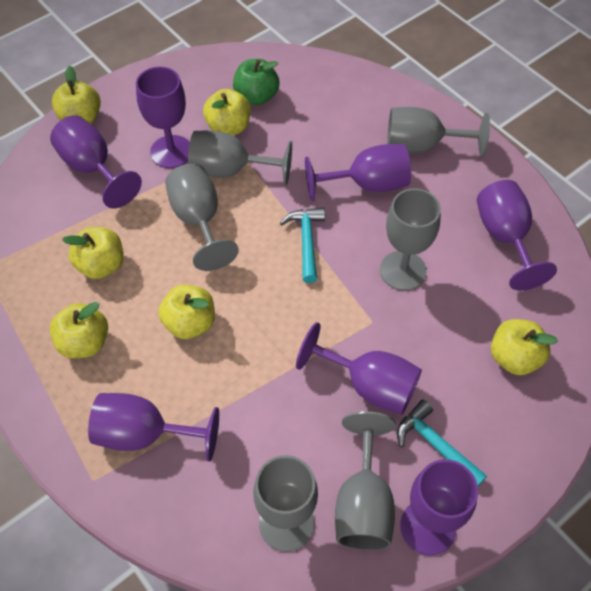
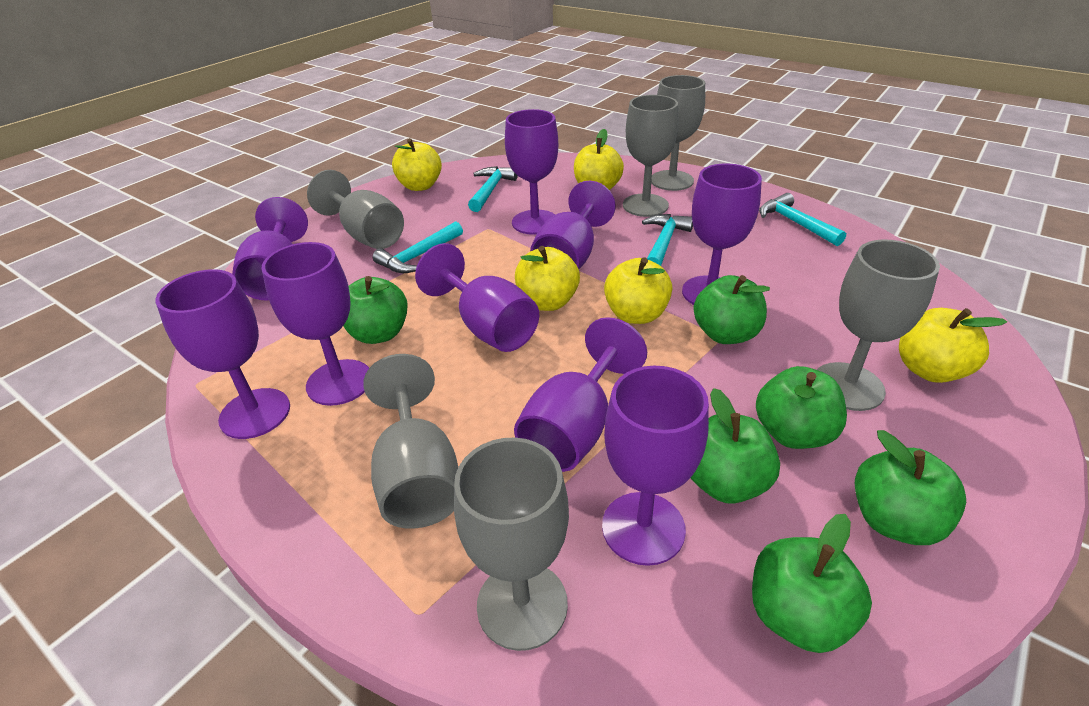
green apple: 1 -> 6
purple goblet: 7 -> 9
turquoise hammer: 2 -> 4
yellow apple: 6 -> 5

